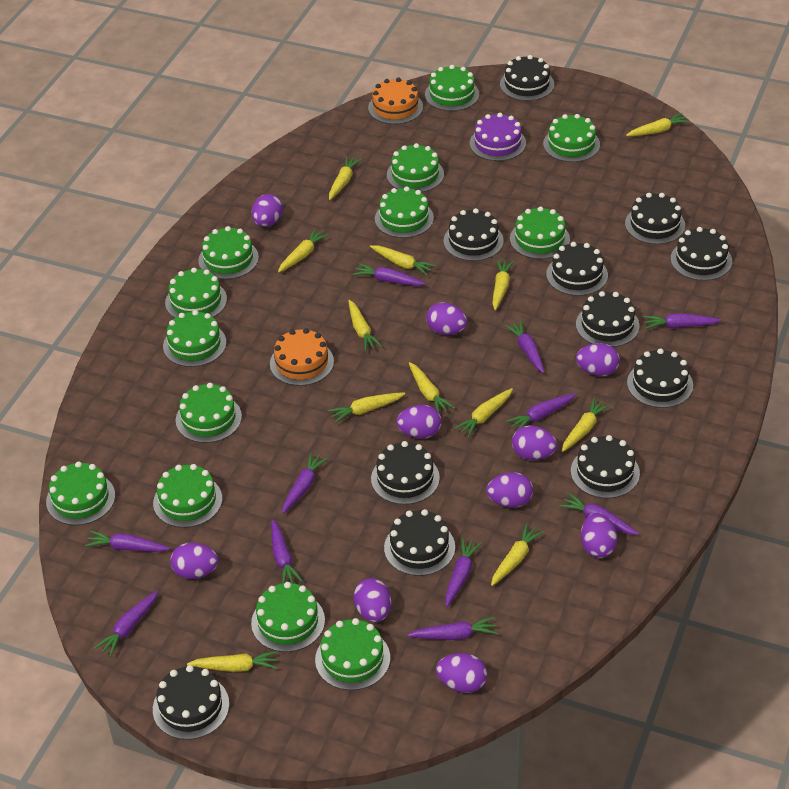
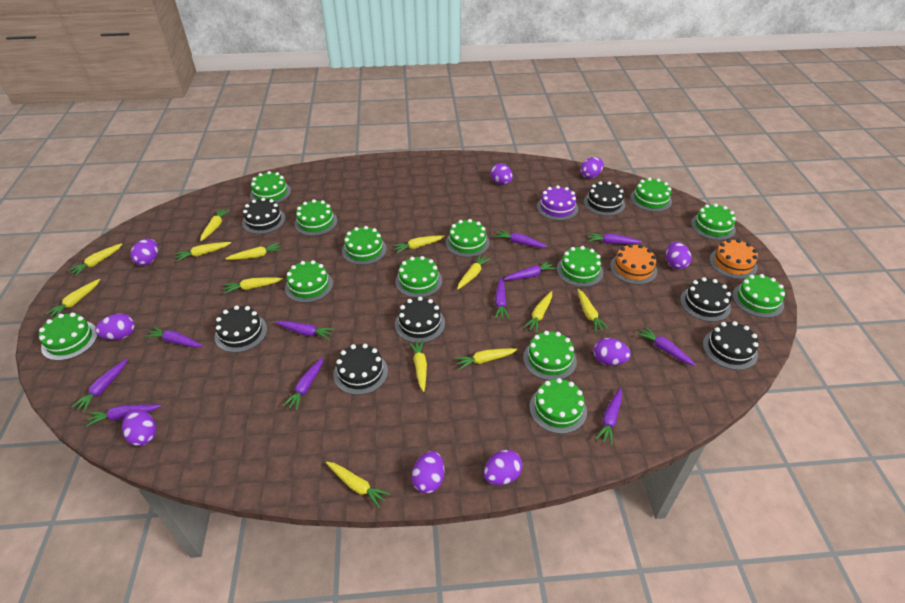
black cake: 11 -> 7
purple egg: 10 -> 9
yellow carrot: 12 -> 13

